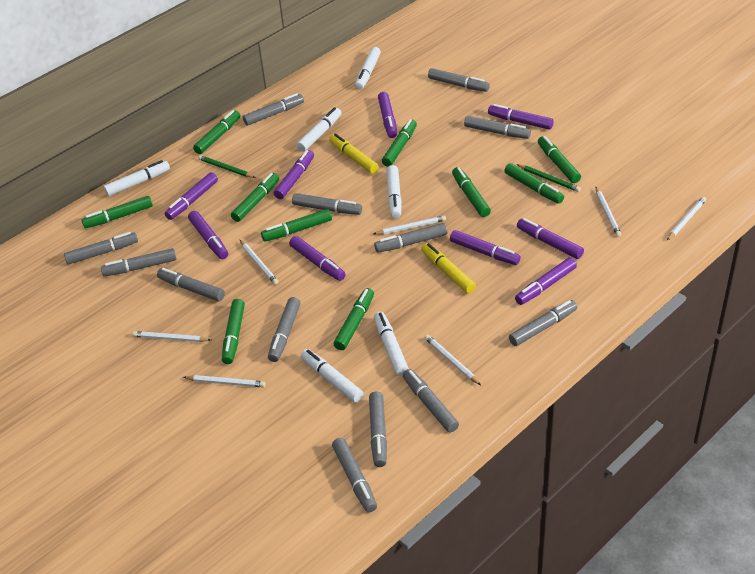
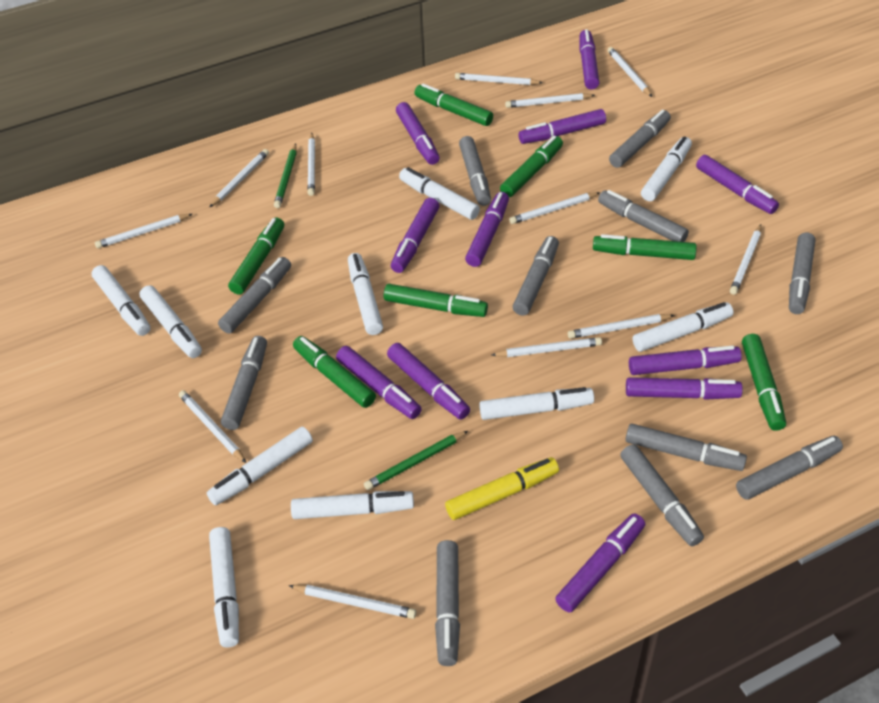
green marker: 10 -> 7
grey marker: 13 -> 11
purple marker: 9 -> 11
white marker: 6 -> 10
white pencil: 7 -> 12
yellow marker: 2 -> 1

